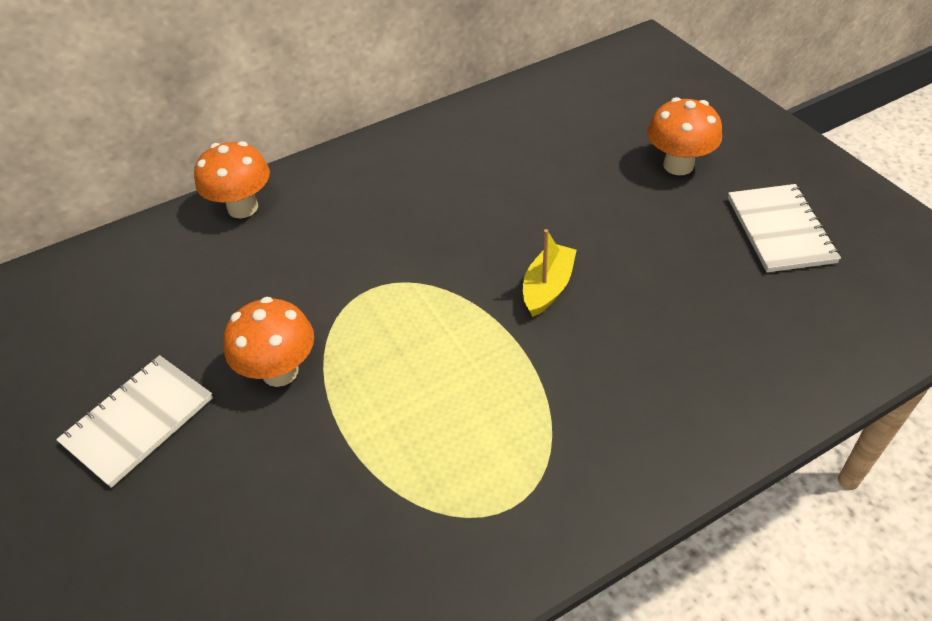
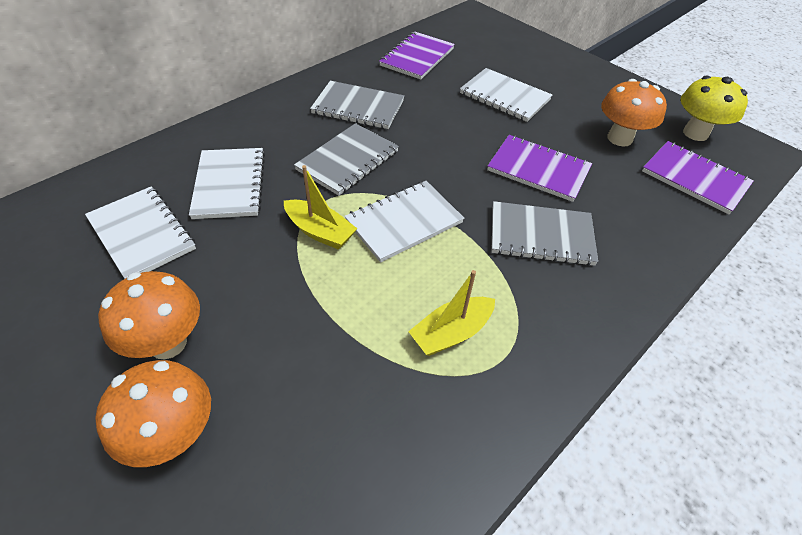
grey notebook: 0 -> 3
purple notebook: 0 -> 3
white notebook: 2 -> 4
yellow boat: 1 -> 2
yellow mushroom: 0 -> 1

